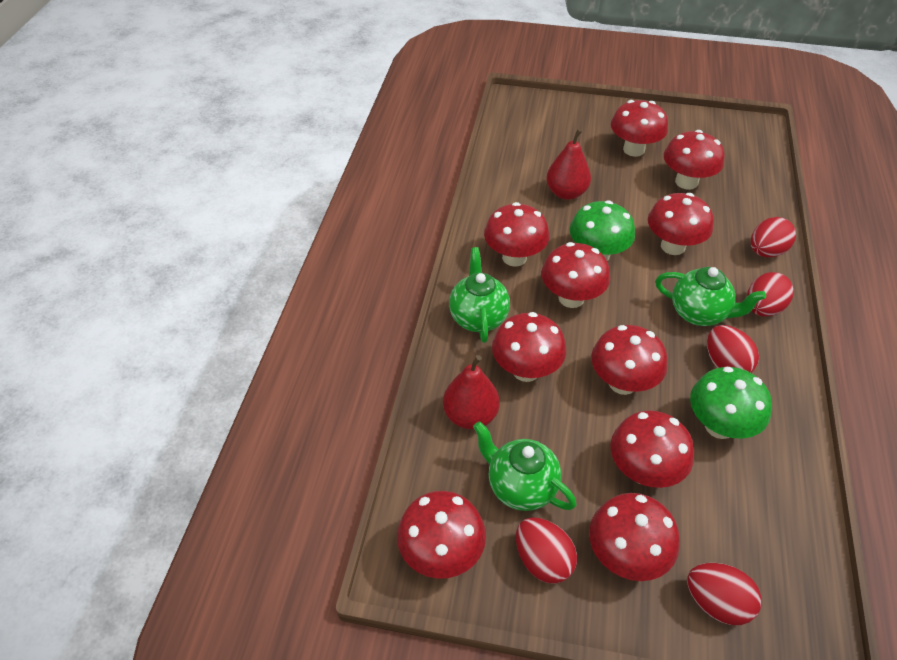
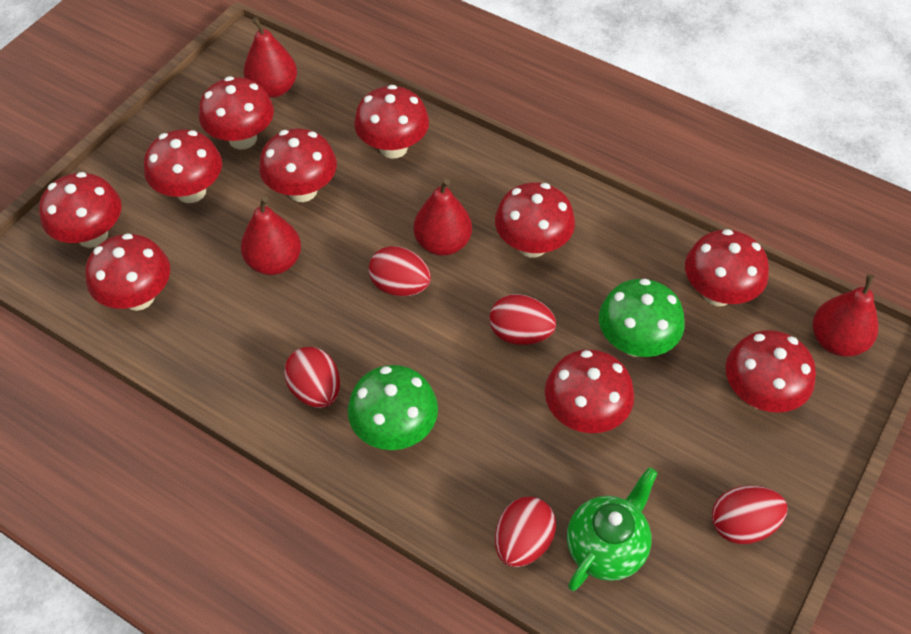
green teapot: 3 -> 1
red pear: 2 -> 4

